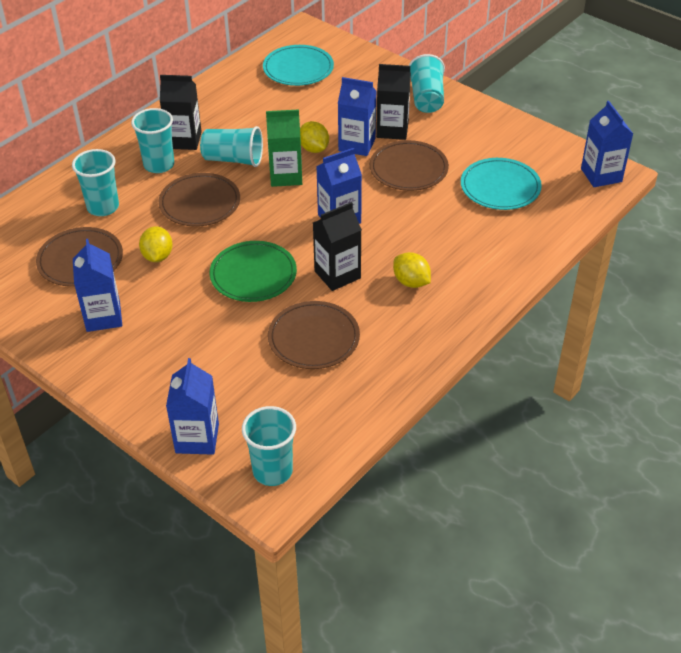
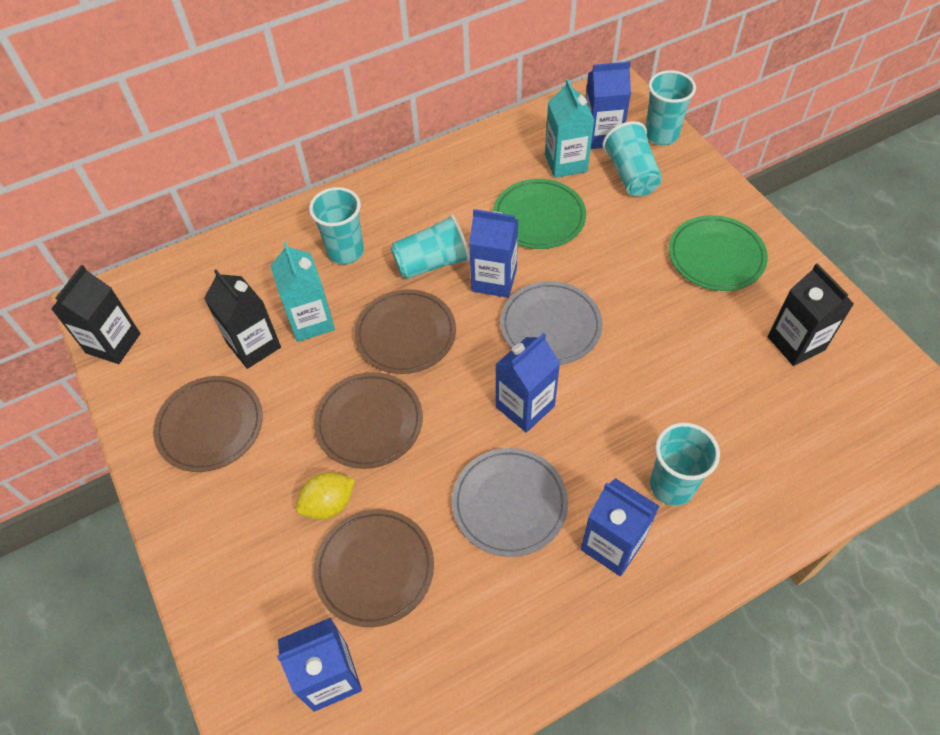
green carton: 1 -> 0
green plate: 1 -> 2
grey plate: 0 -> 2
turquoise carton: 0 -> 2
turquoise plate: 2 -> 0
yellow lemon: 3 -> 1

